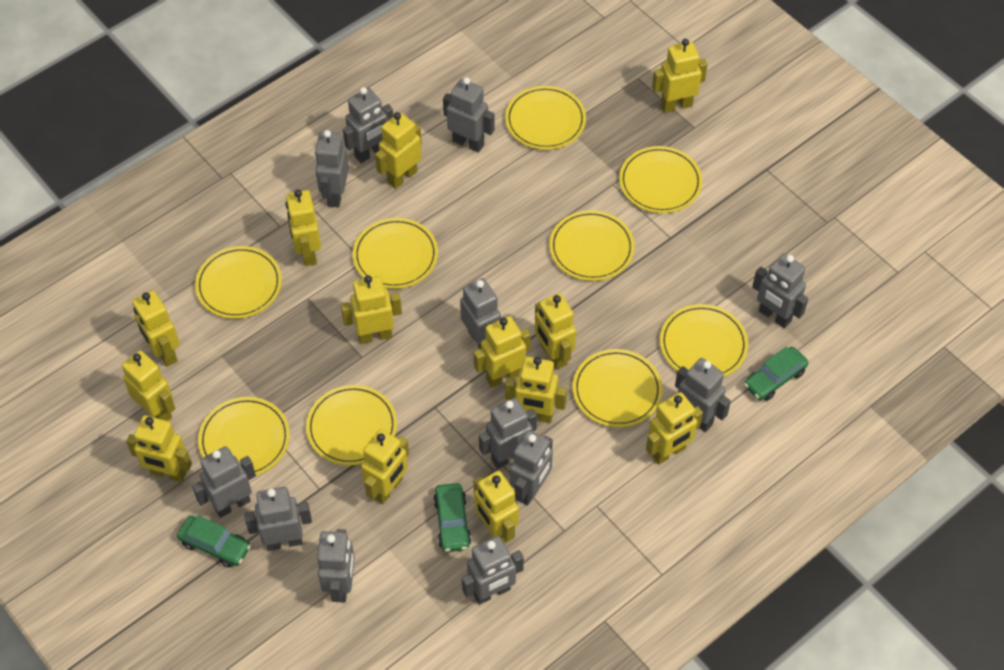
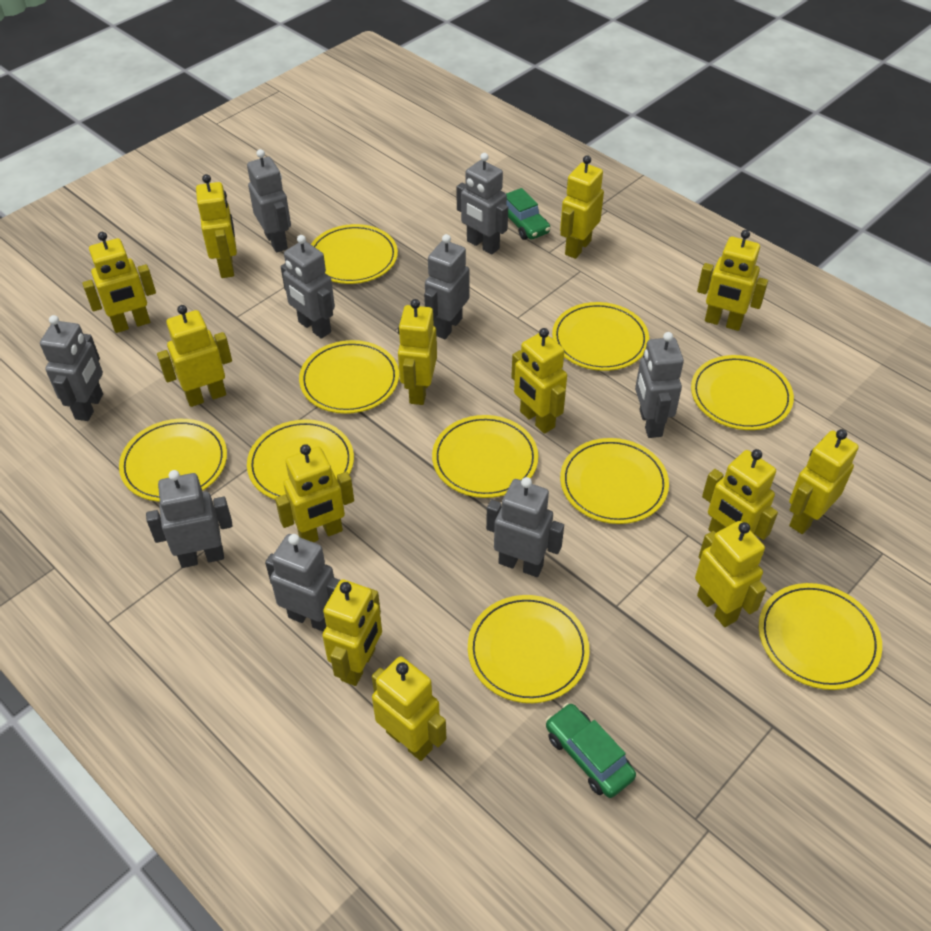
green car: 3 -> 2
grey robot: 12 -> 9
yellow plate: 9 -> 10

